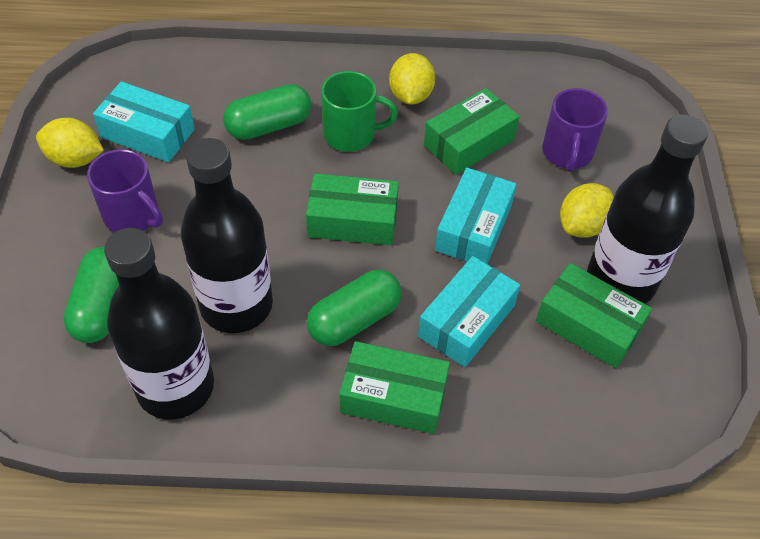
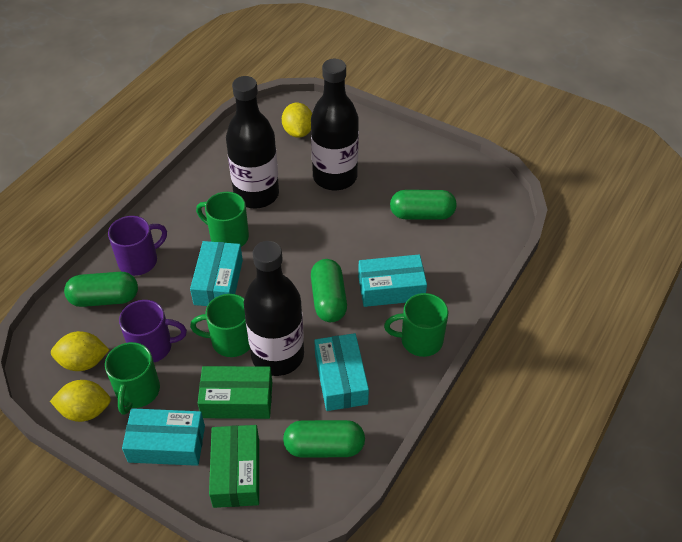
green box: 4 -> 2
green capsule: 3 -> 4
green mug: 1 -> 4
turquoise box: 3 -> 4

